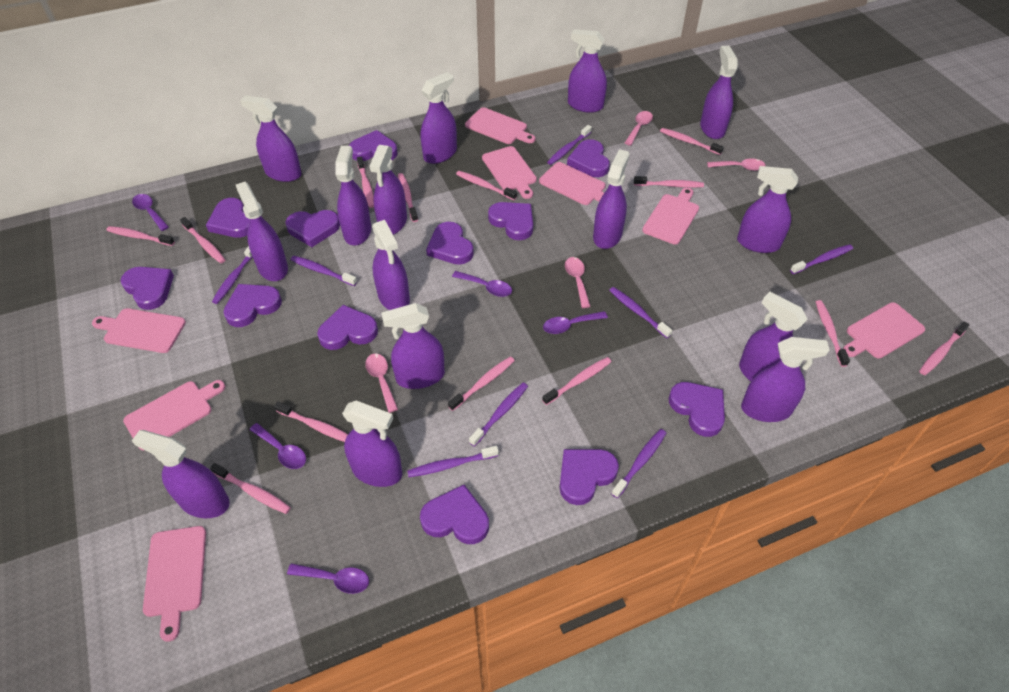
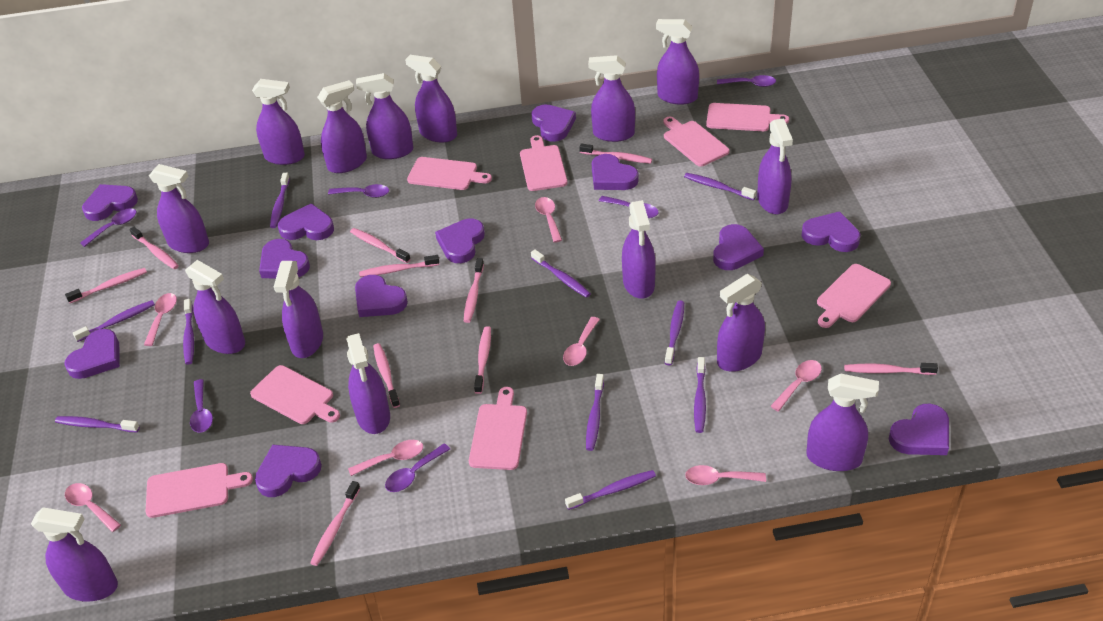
pink spoon: 4 -> 7
pink toothbrush: 13 -> 10
purple spoon: 5 -> 6
purple toothbrush: 8 -> 10

